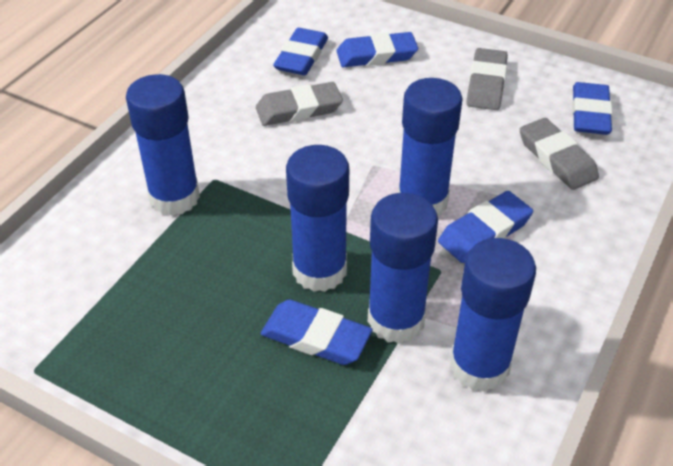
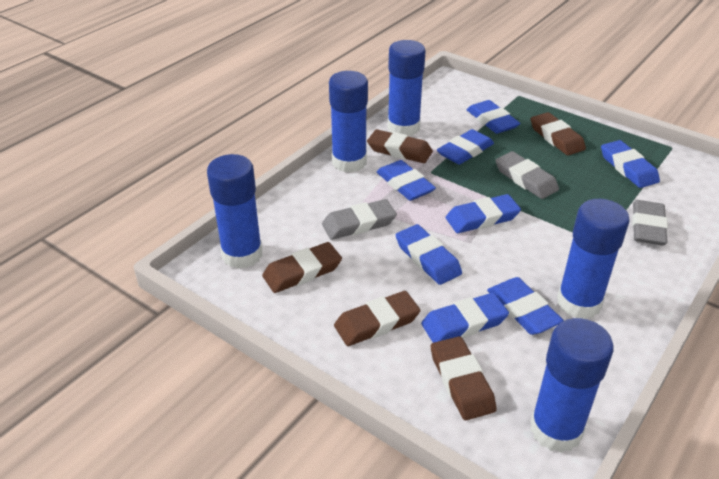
blue eraser: 5 -> 8
brown eraser: 0 -> 5

